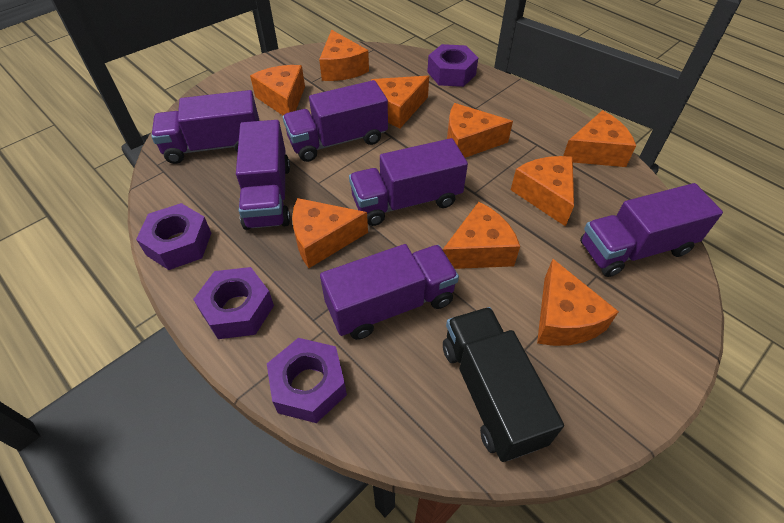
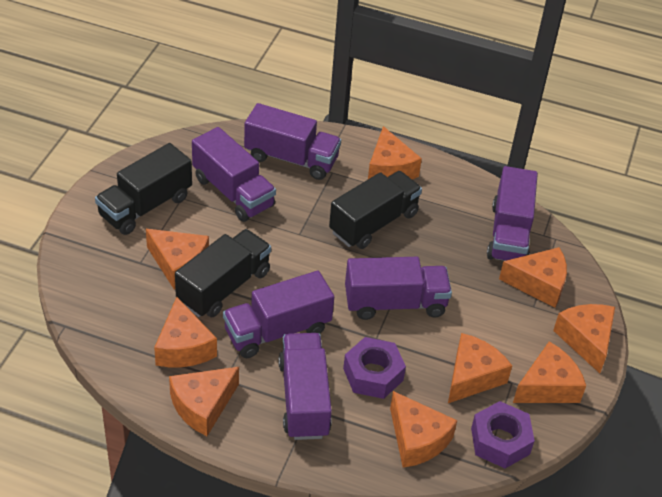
black truck: 1 -> 3
purple nut: 4 -> 2

